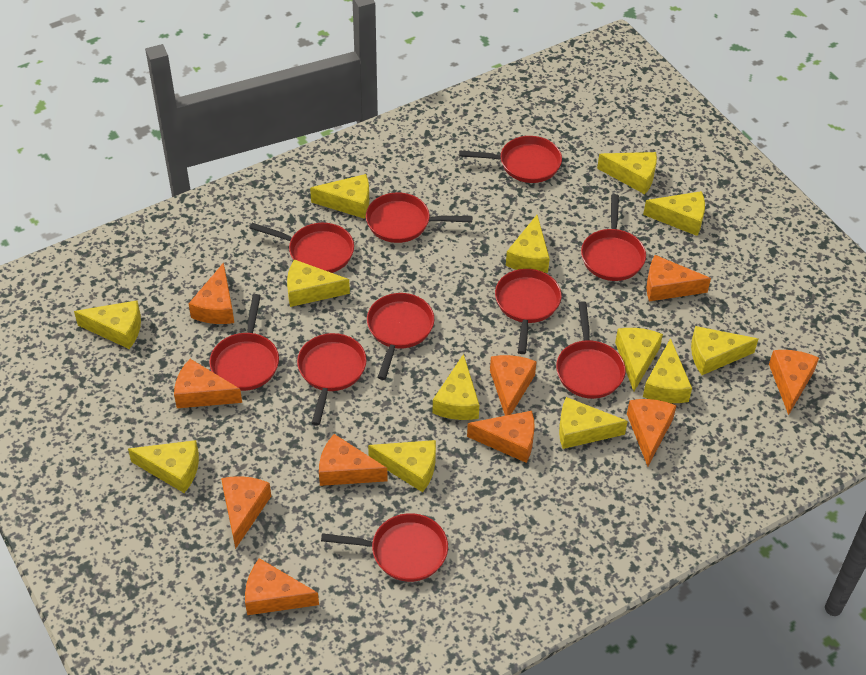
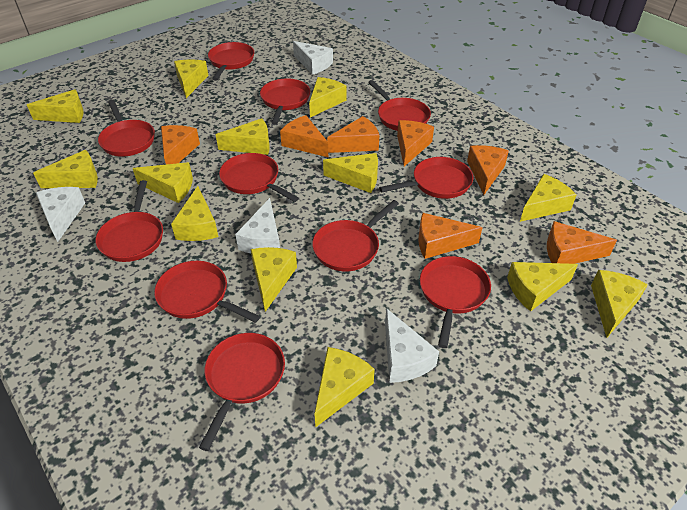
orange cheese: 10 -> 7
red pan: 10 -> 11
white cheese: 0 -> 4

